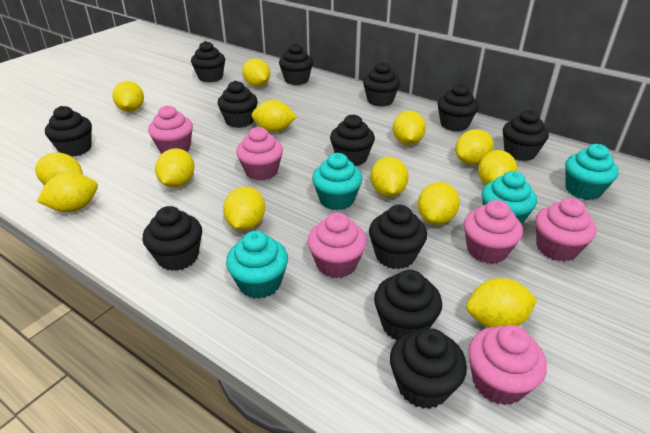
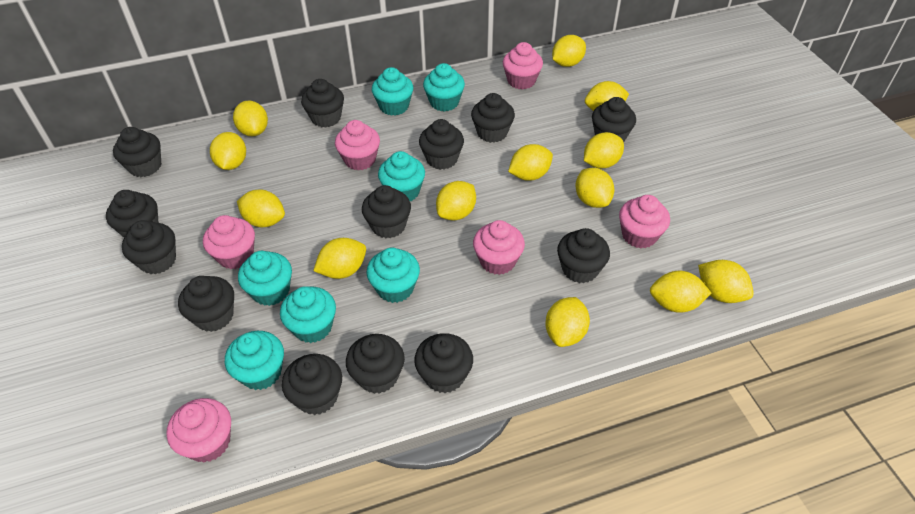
black cupcake: 12 -> 13
turquoise cupcake: 4 -> 7

